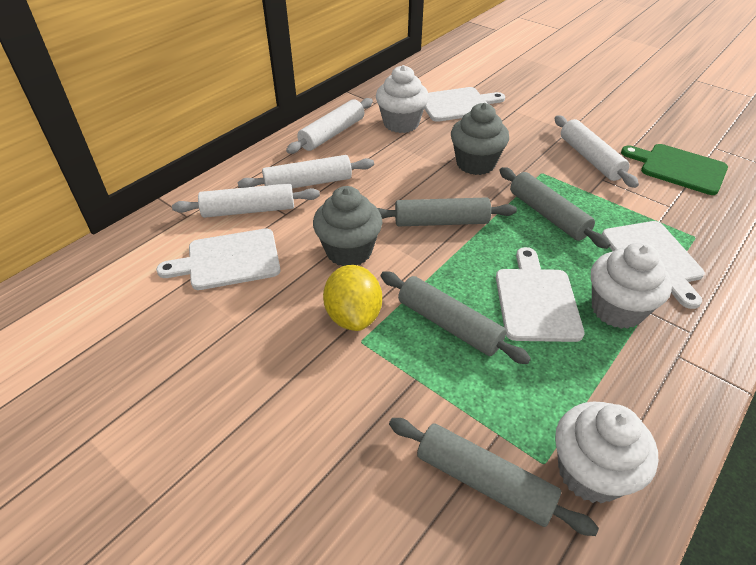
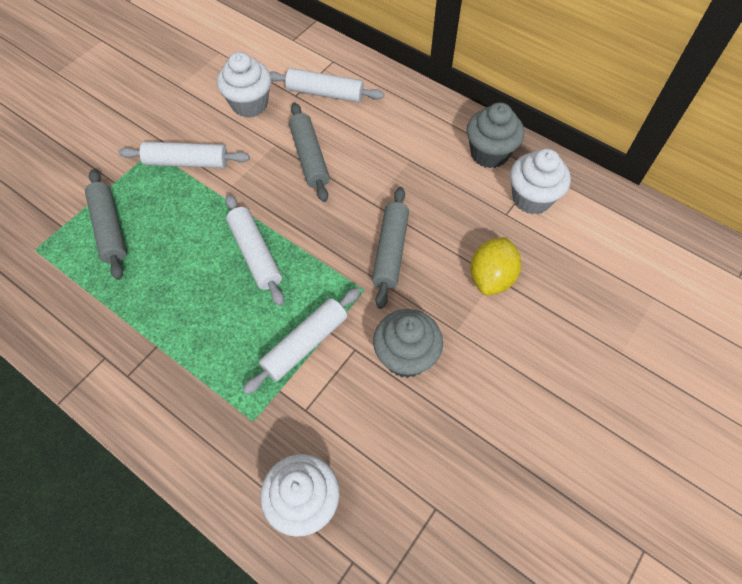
green cutting board: 1 -> 0
grey rolling pin: 4 -> 3
white cutting board: 4 -> 0

